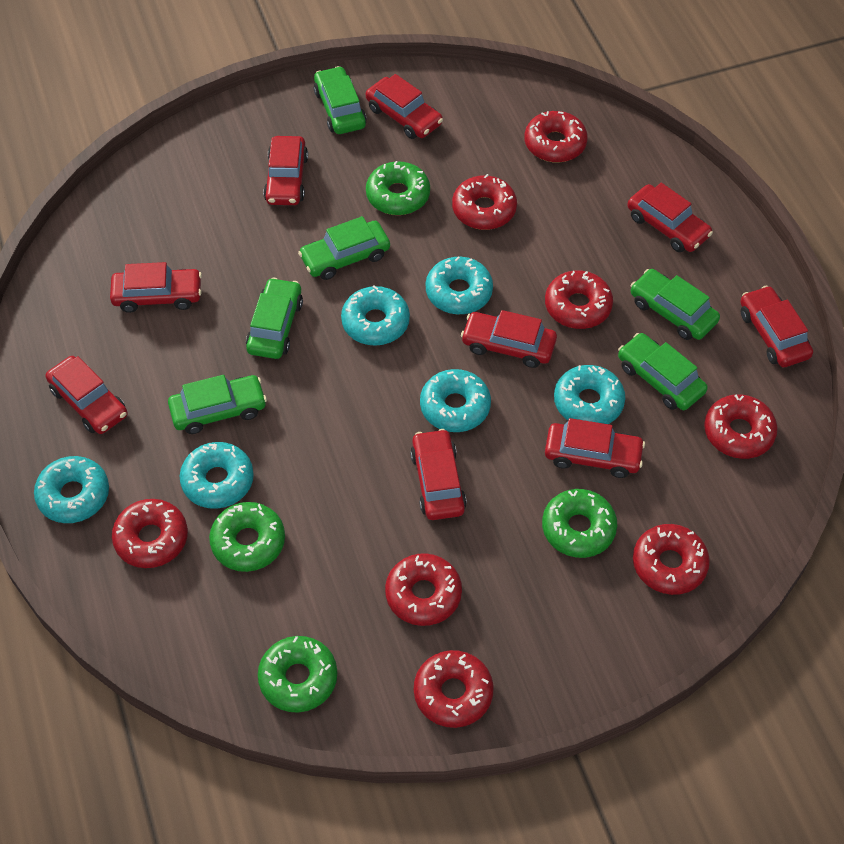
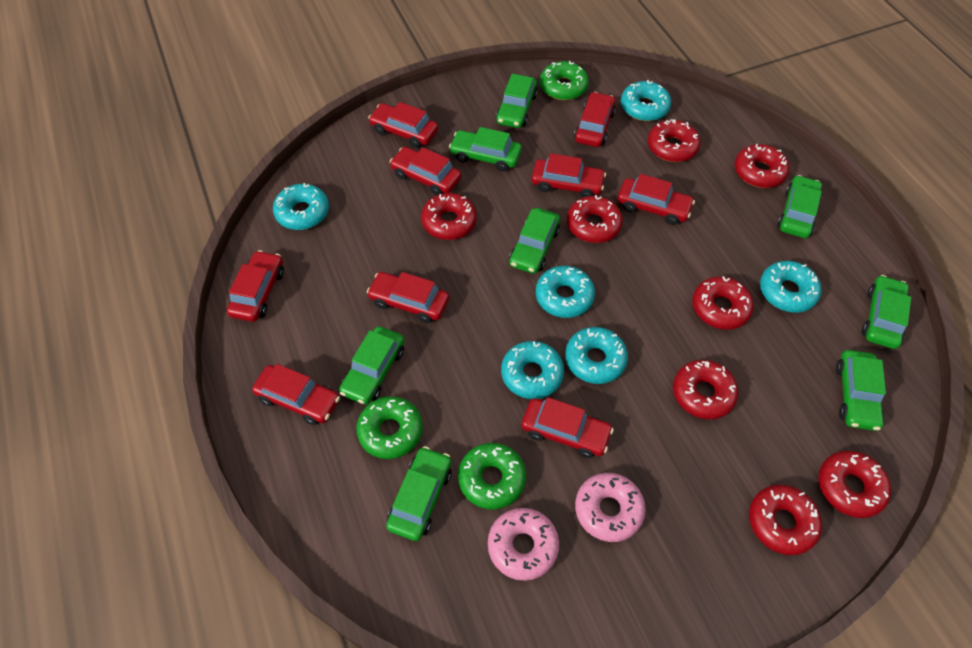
green car: 6 -> 8
green donut: 4 -> 3
pink donut: 0 -> 2

